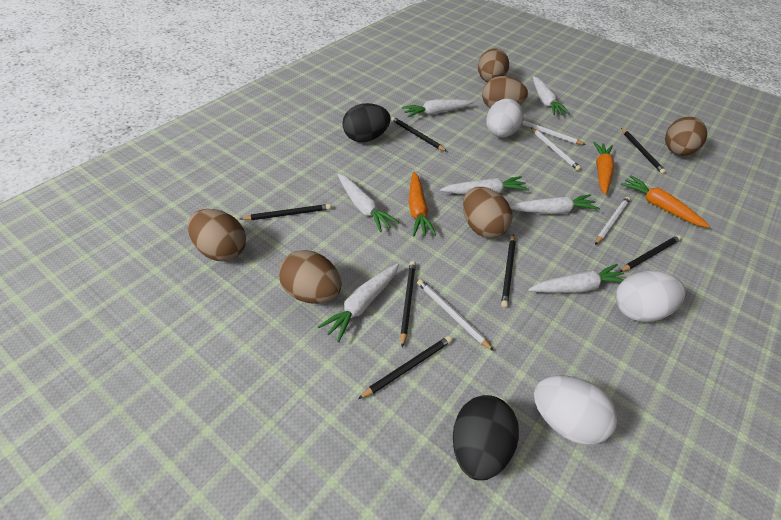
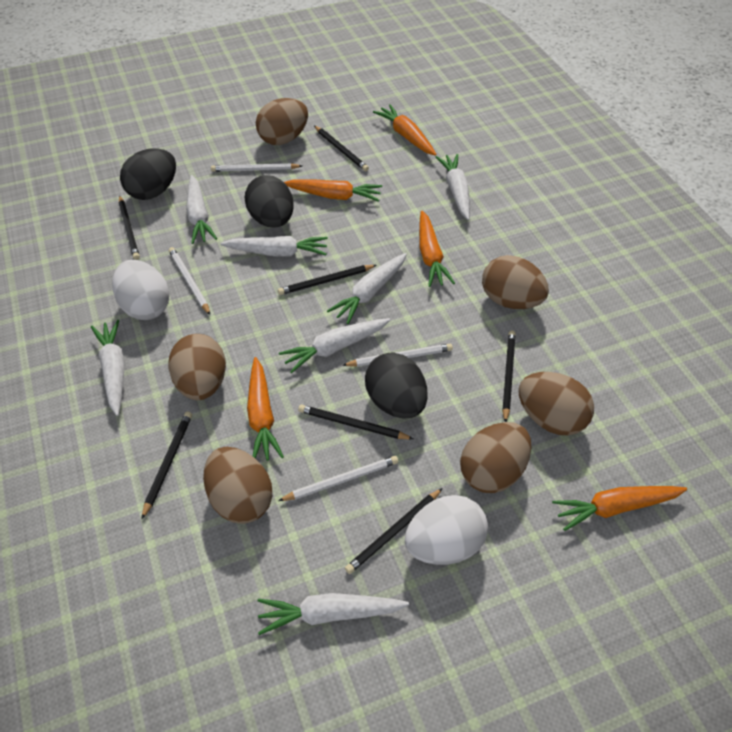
black egg: 2 -> 3
orange carrot: 3 -> 5
white egg: 3 -> 2

